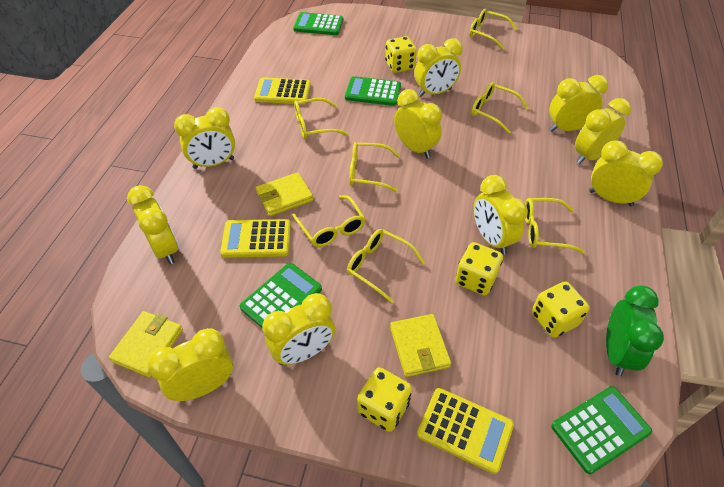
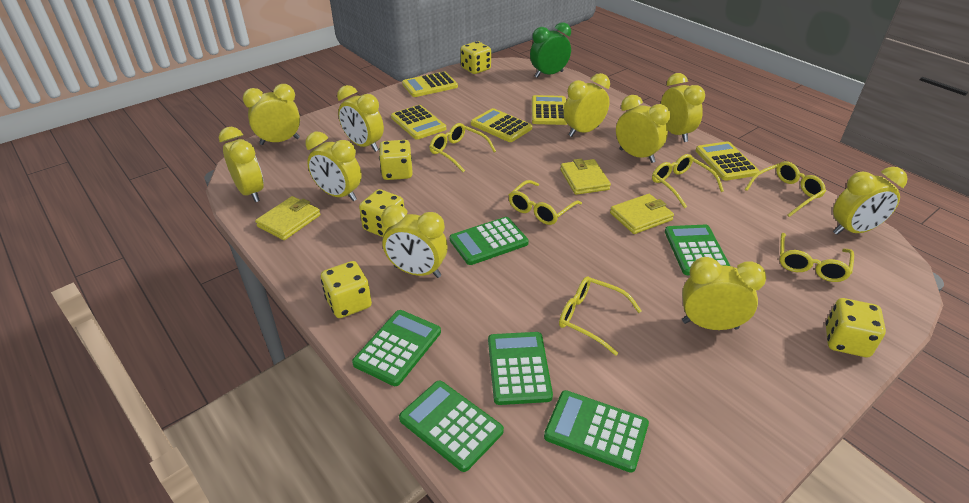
green calculator: 4 -> 6
yellow calculator: 3 -> 5
yellow dice: 4 -> 5
yellow glasses: 7 -> 6

